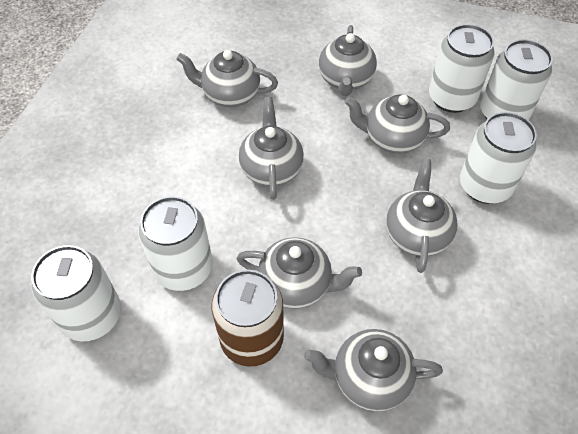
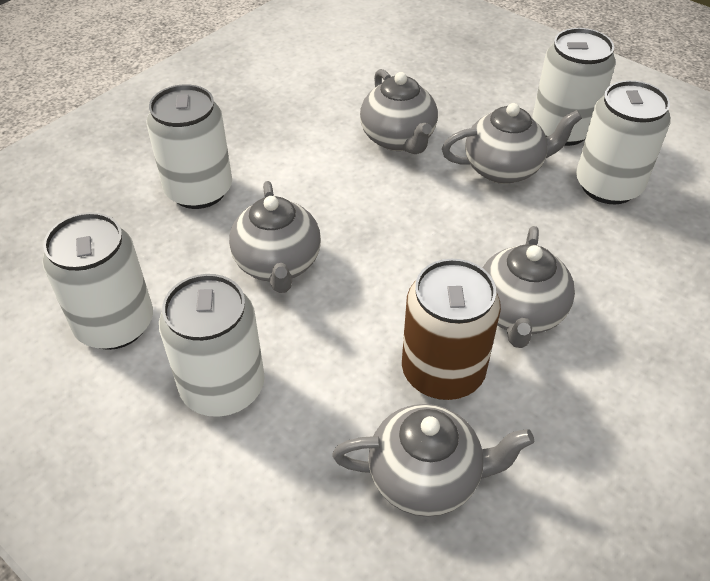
grey teapot: 7 -> 5

